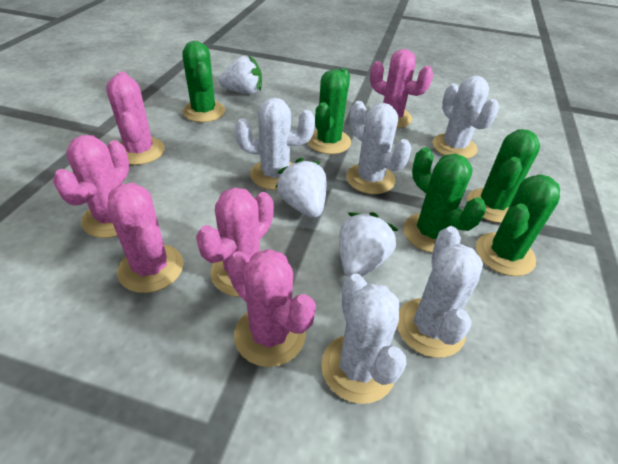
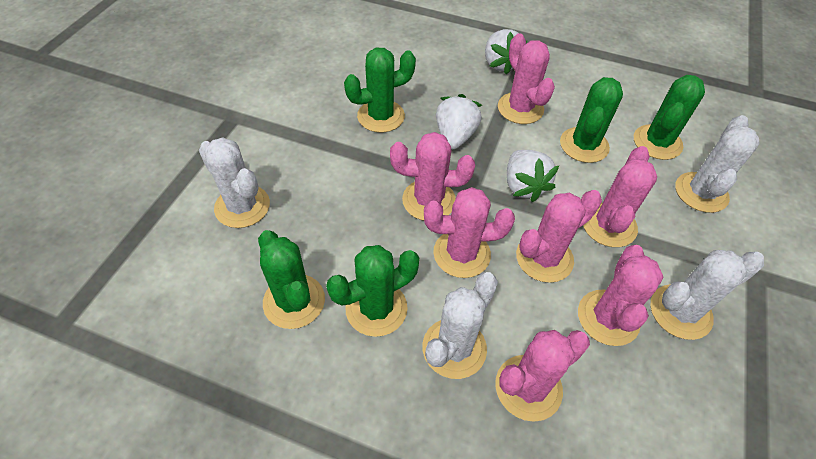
pink cactus: 6 -> 7
white cactus: 5 -> 4

